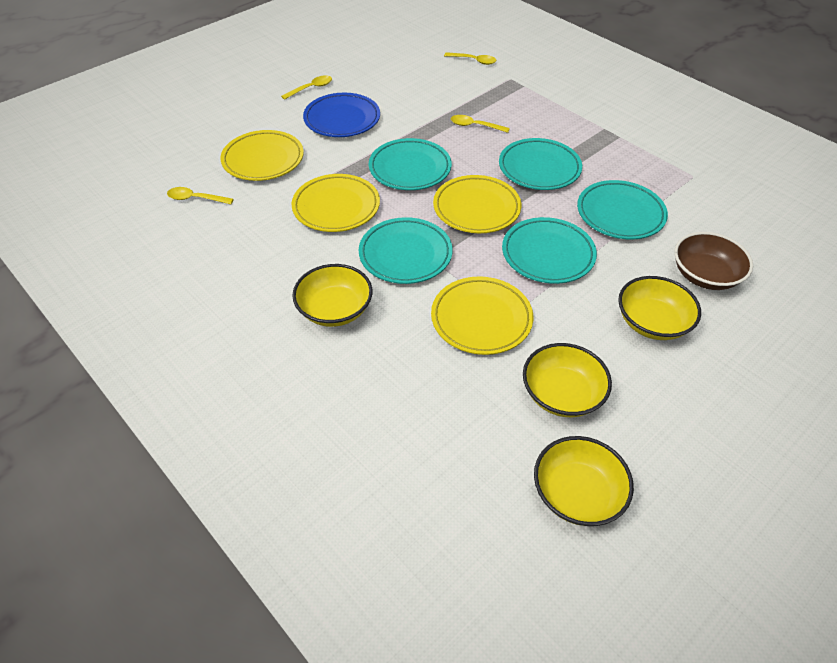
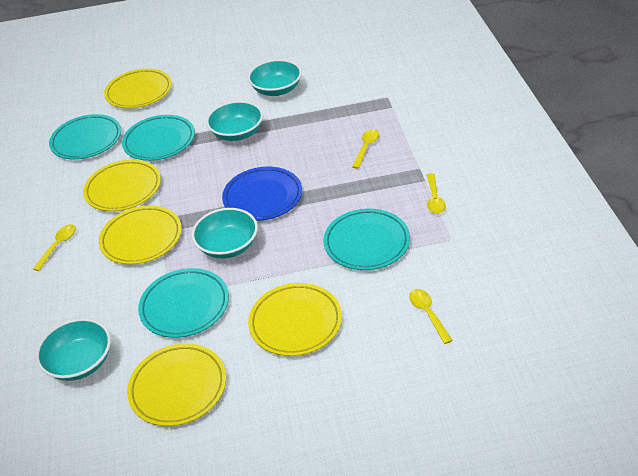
brown bowl: 1 -> 0
turquoise bowl: 0 -> 4
turquoise plate: 5 -> 4
yellow bowl: 4 -> 0
yellow plate: 4 -> 5

